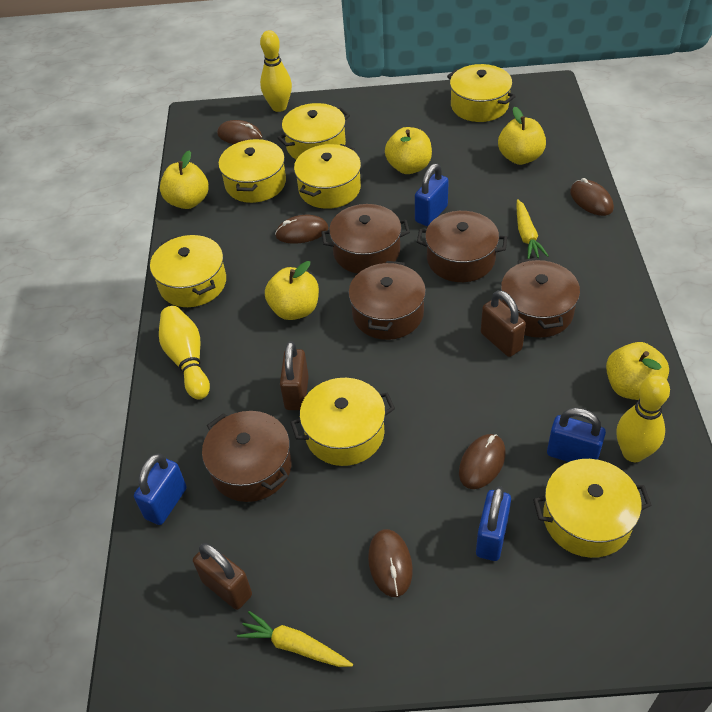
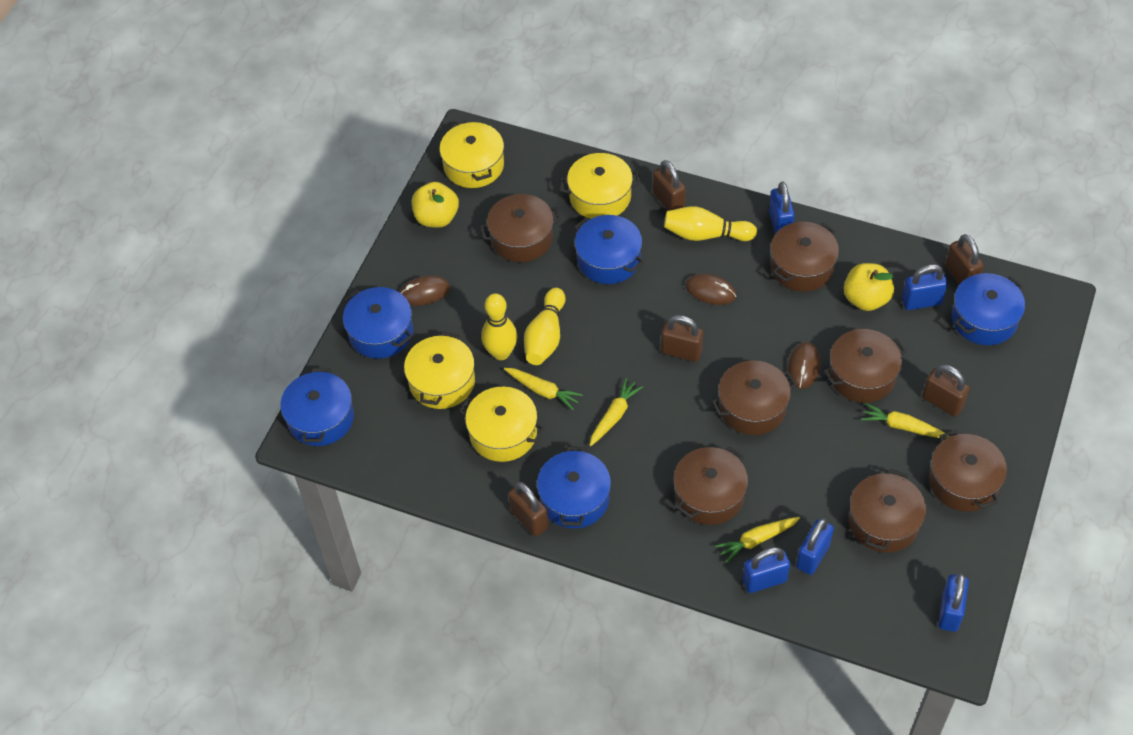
blue padlock: 4 -> 5
blue pot: 0 -> 5
brown mouse: 5 -> 3
brown padlock: 3 -> 5
brown pot: 5 -> 7
yellow apple: 5 -> 2
yellow carrot: 2 -> 4
yellow pot: 7 -> 4

